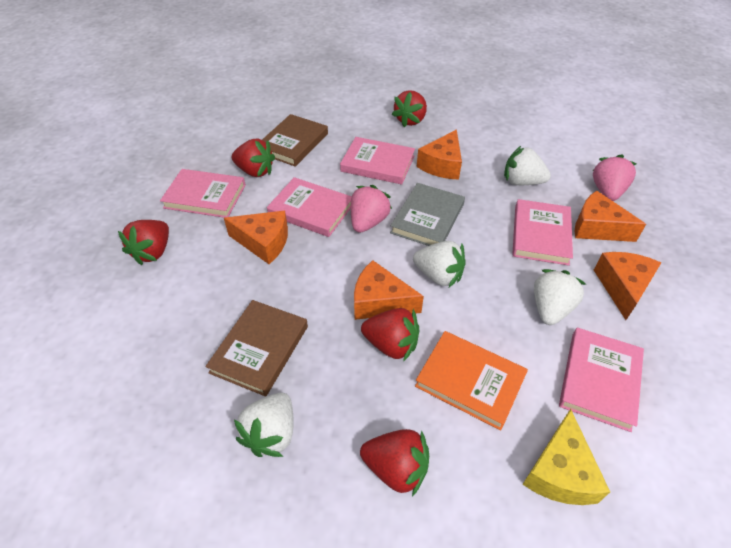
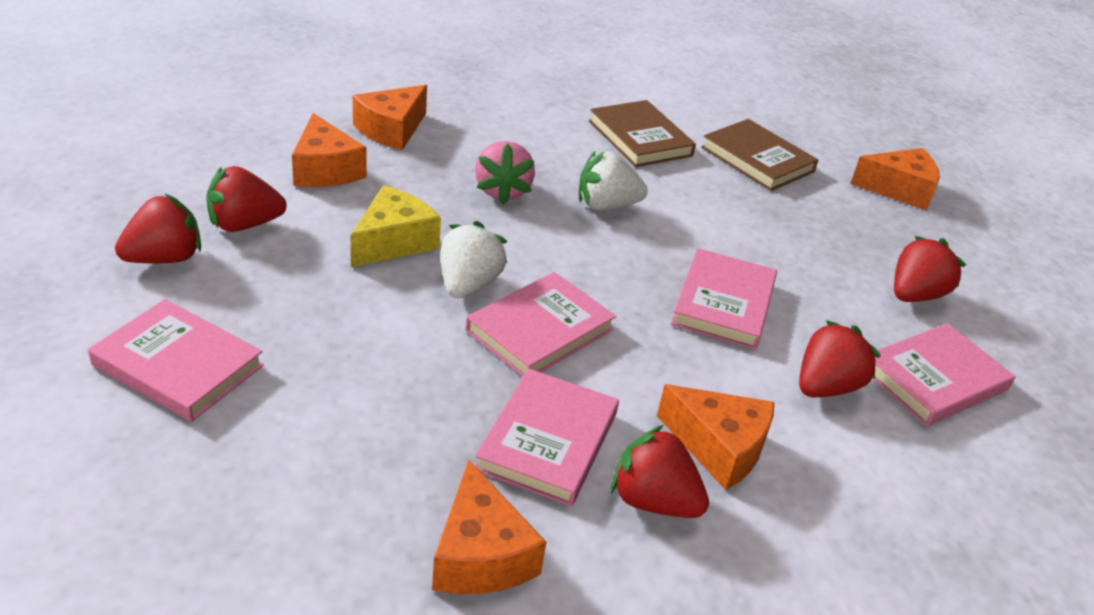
grey book: 1 -> 0
orange book: 1 -> 0
pink strawberry: 2 -> 1
white strawberry: 4 -> 2

